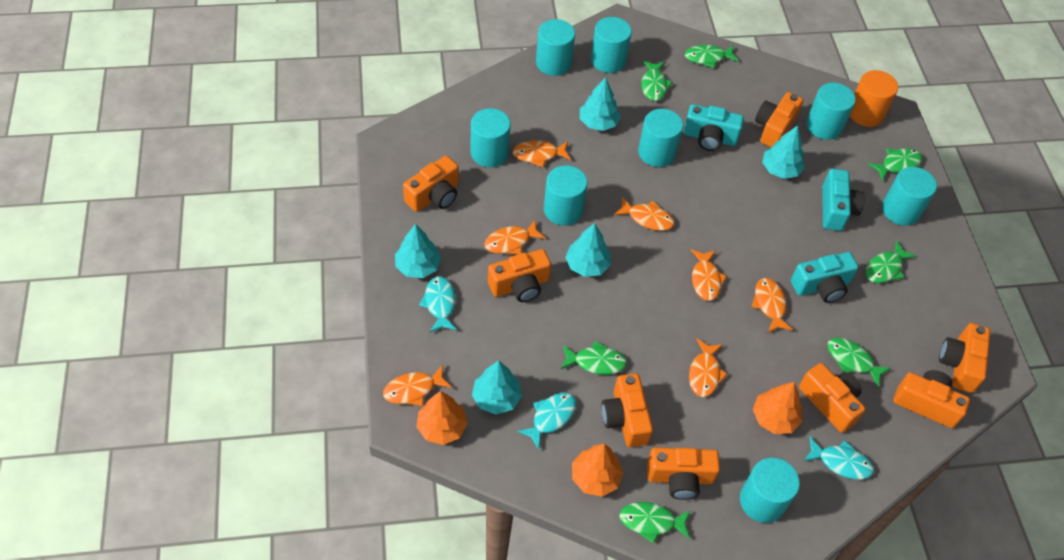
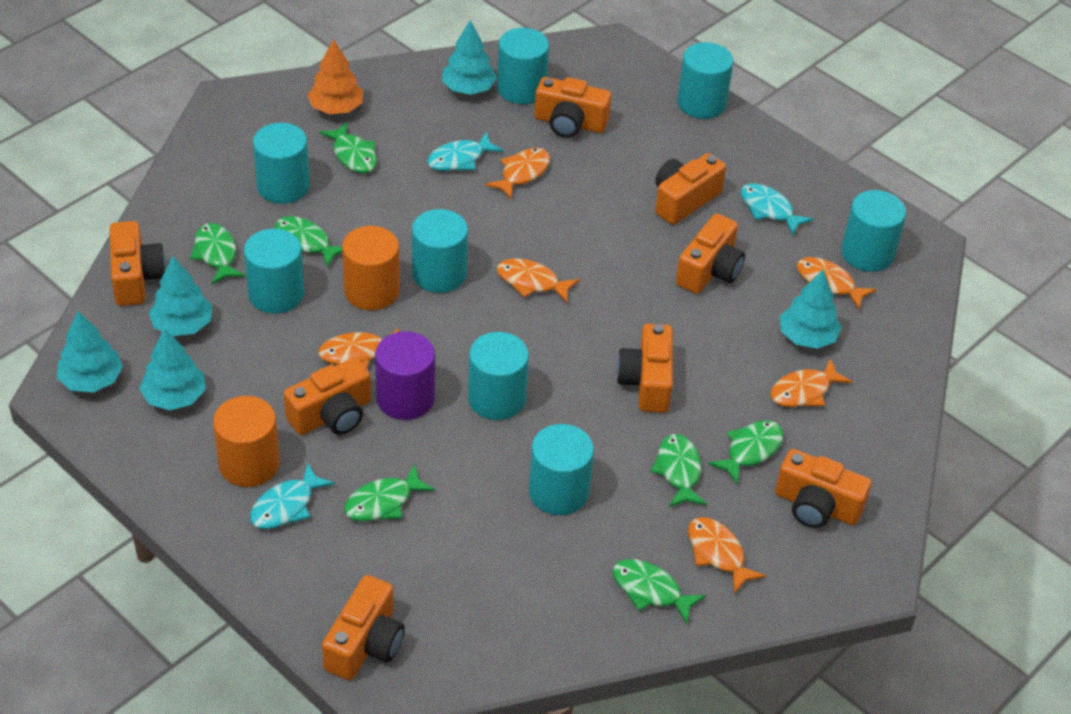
orange cylinder: 1 -> 2
orange fish: 7 -> 6
orange tree: 3 -> 1
purple cylinder: 0 -> 1
turquoise camera: 3 -> 0

